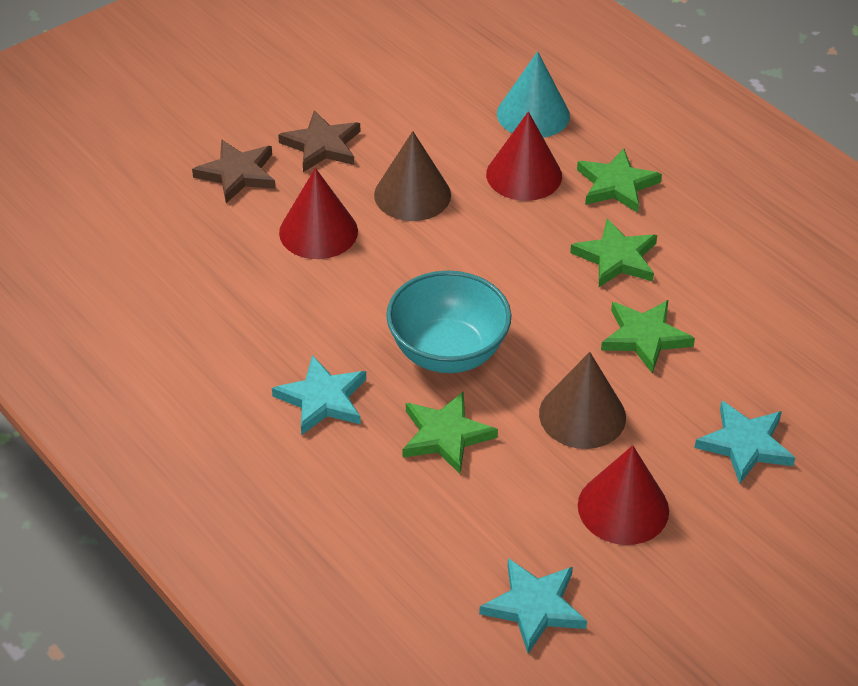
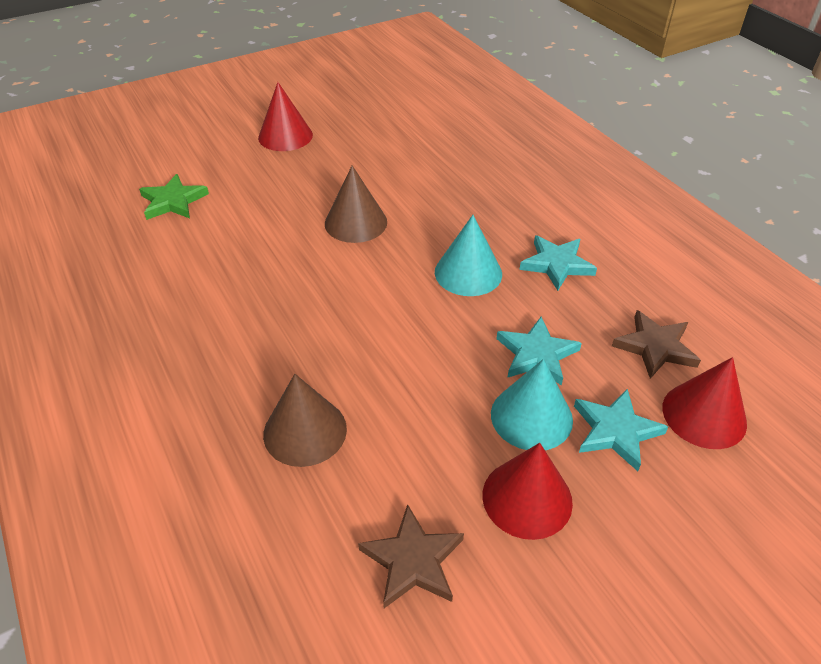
green star: 4 -> 1
turquoise bowl: 1 -> 0
turquoise cone: 1 -> 2

